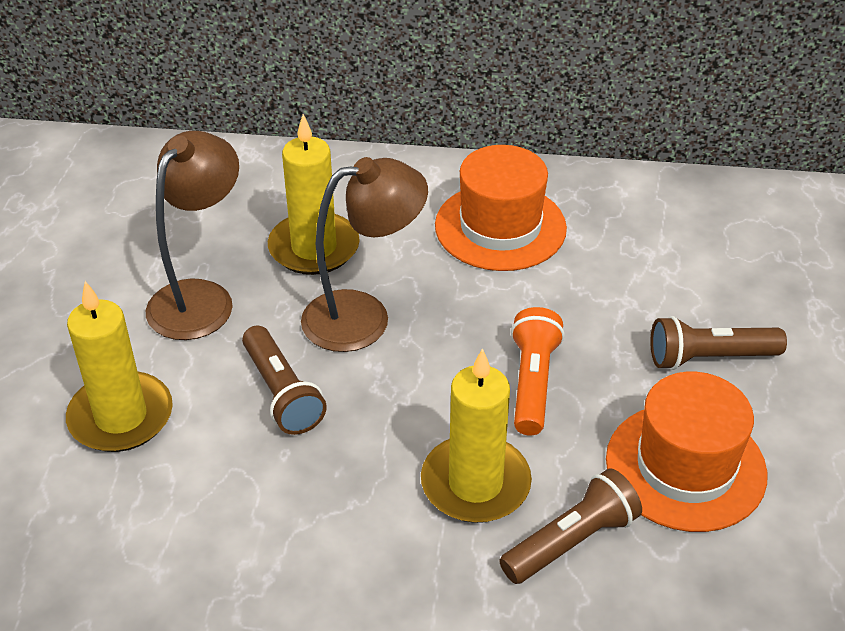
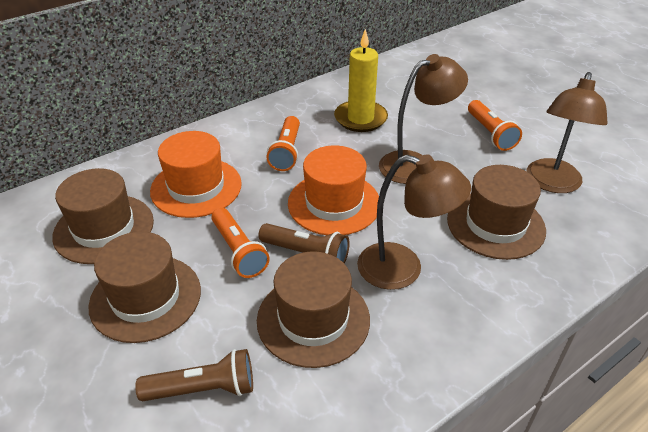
brown flashlight: 3 -> 2
brown hat: 0 -> 4
brown lamp: 2 -> 3
orange flashlight: 1 -> 3
yellow candle: 3 -> 1

